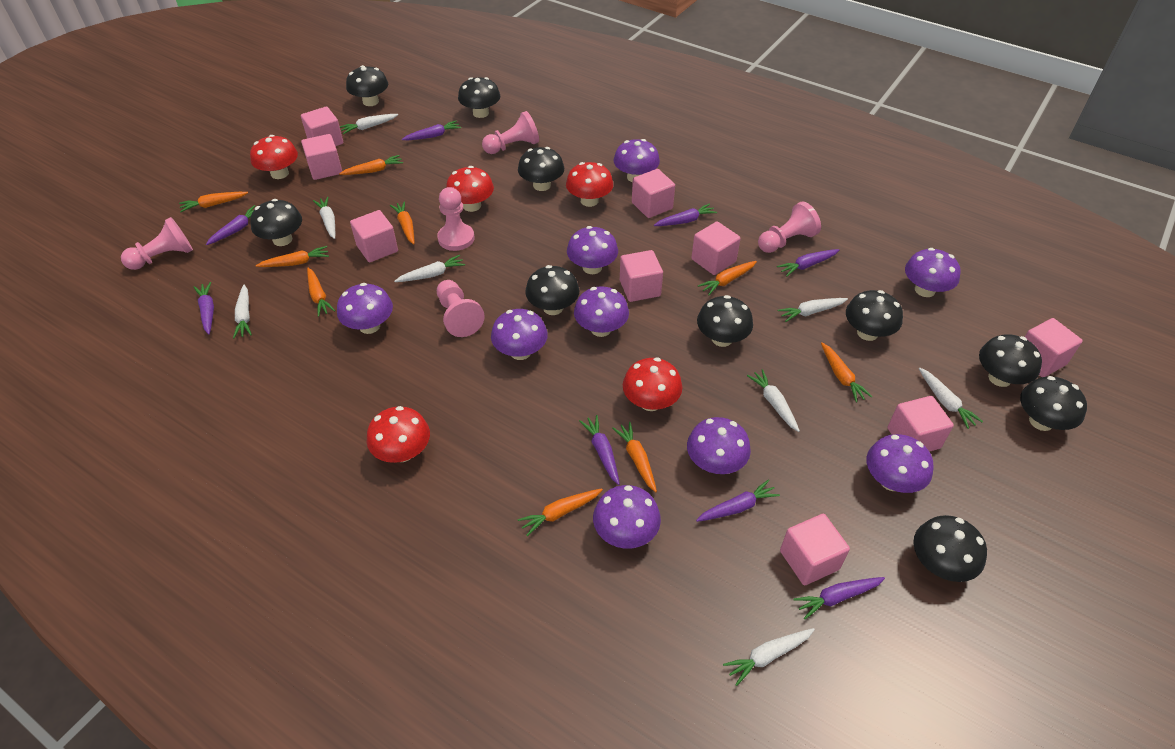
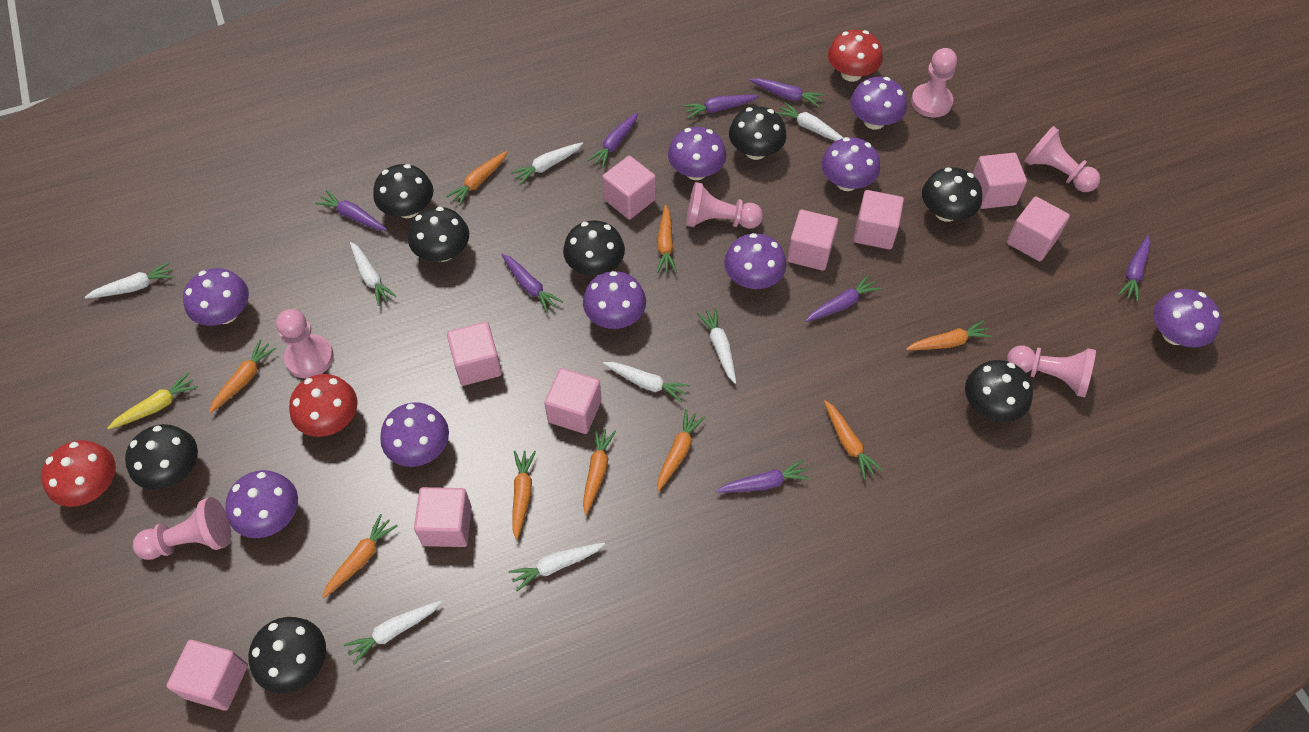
black mushroom: 10 -> 8
pink pawn: 5 -> 6
red mushroom: 5 -> 3
yellow carrot: 0 -> 1

